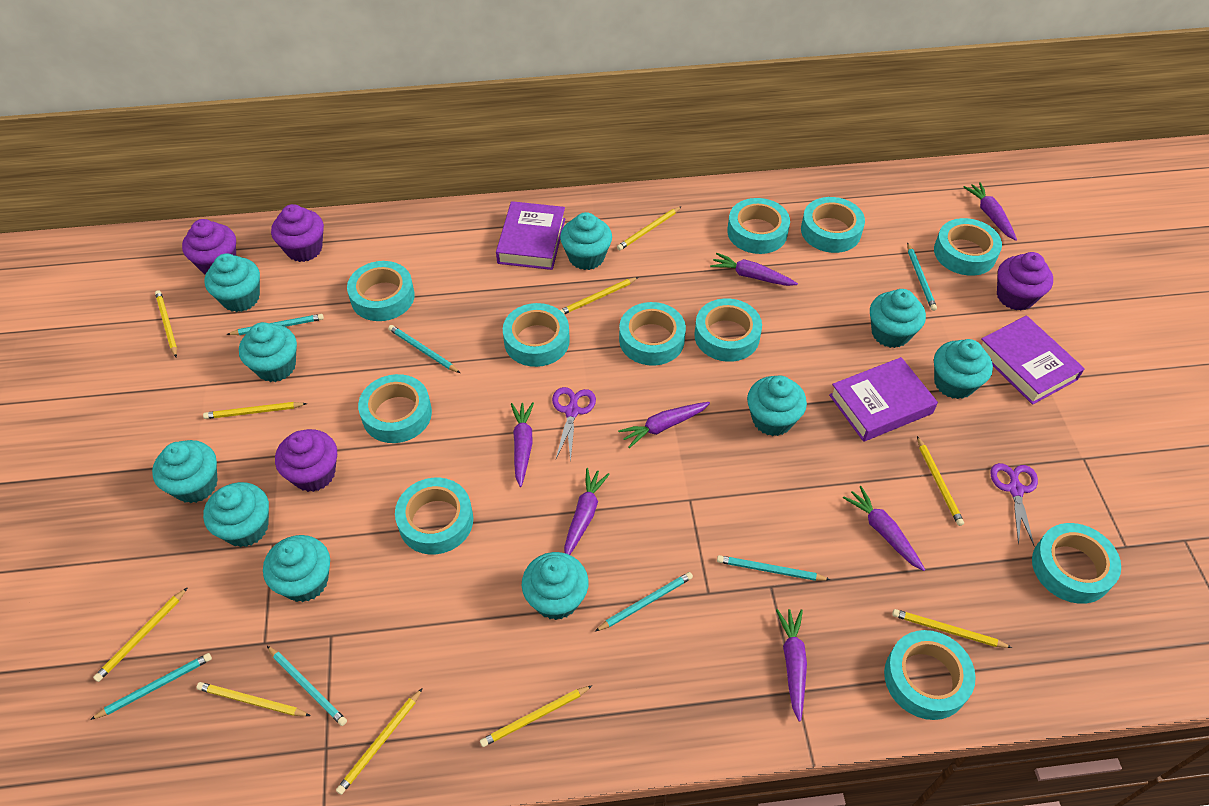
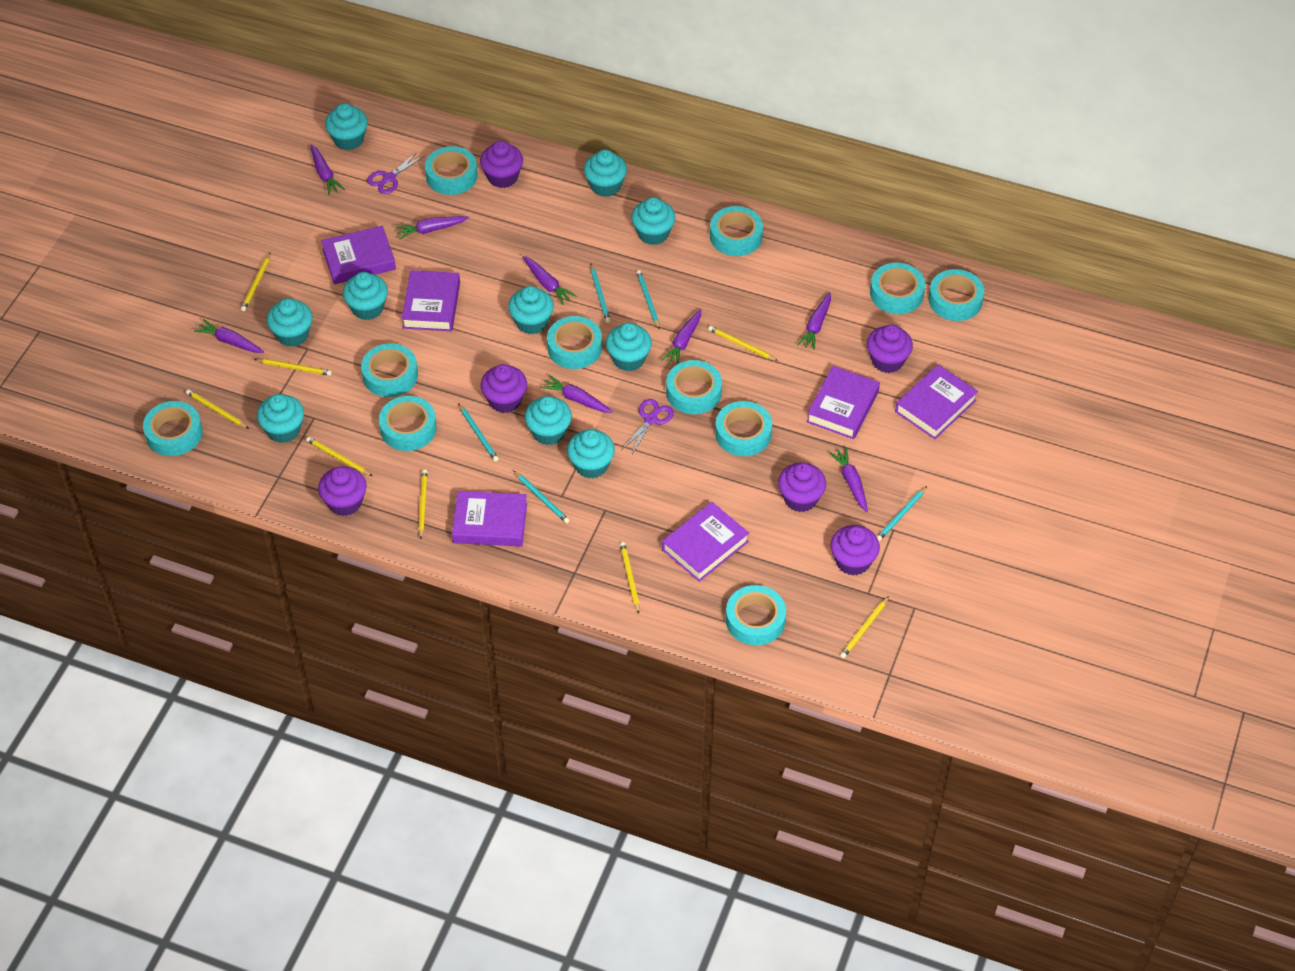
purple book: 3 -> 6
purple carrot: 7 -> 8
purple cupcake: 4 -> 6
turquoise pencil: 7 -> 5
yellow pencil: 10 -> 8

